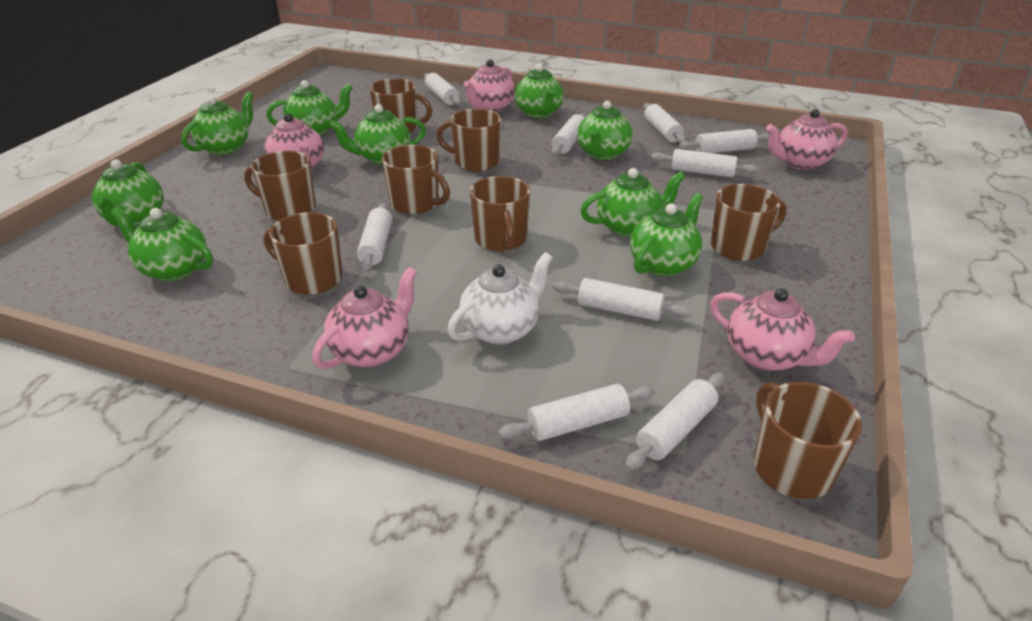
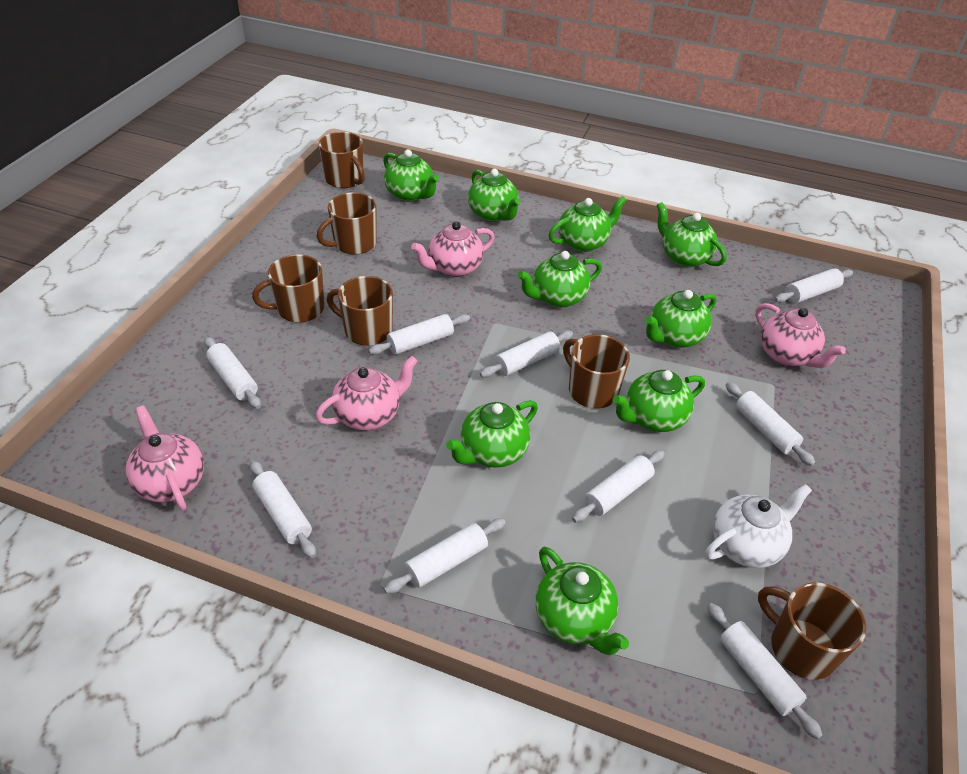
brown mug: 8 -> 6
pink teapot: 5 -> 4

